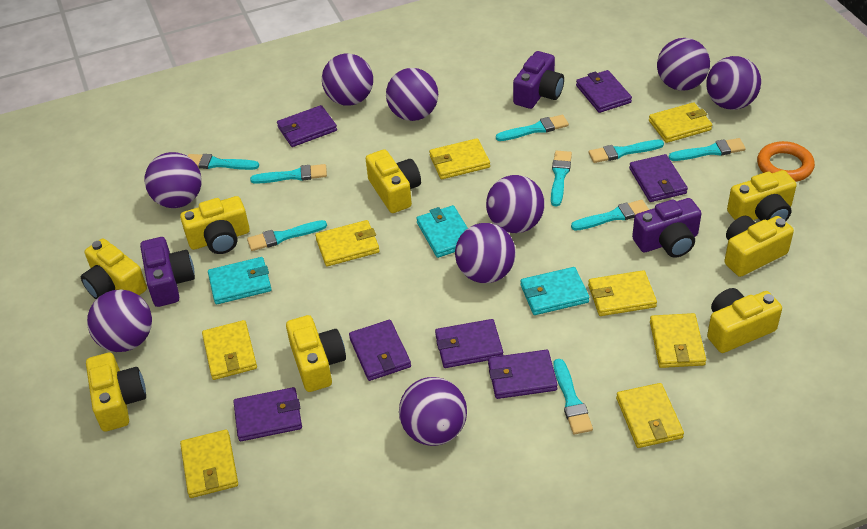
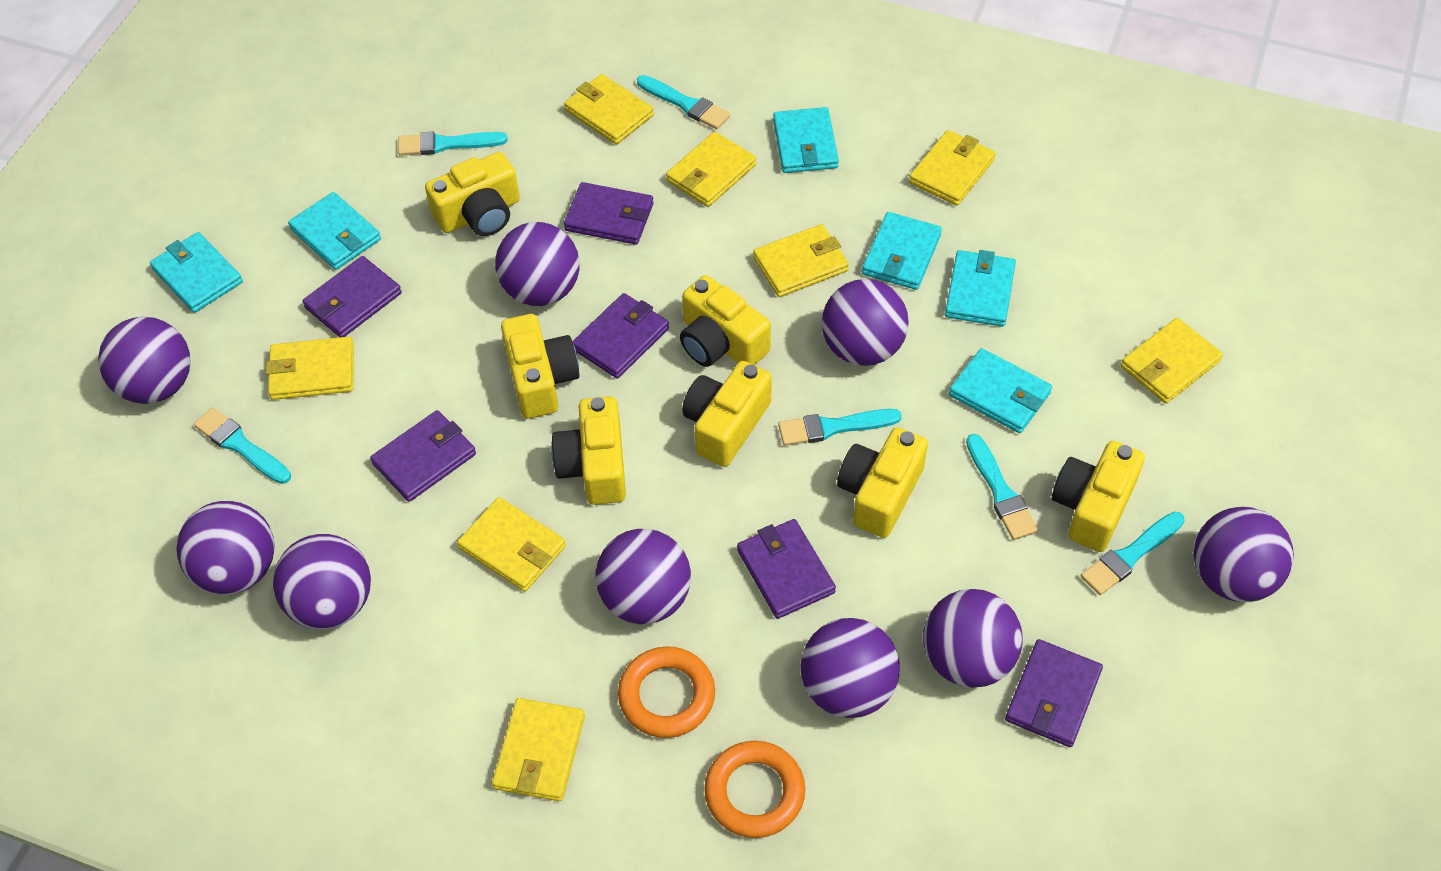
orange ring: 1 -> 2
purple camera: 3 -> 0
purple wallet: 7 -> 6
turquoise brush: 9 -> 6
turquoise wallet: 3 -> 6
yellow camera: 8 -> 7

